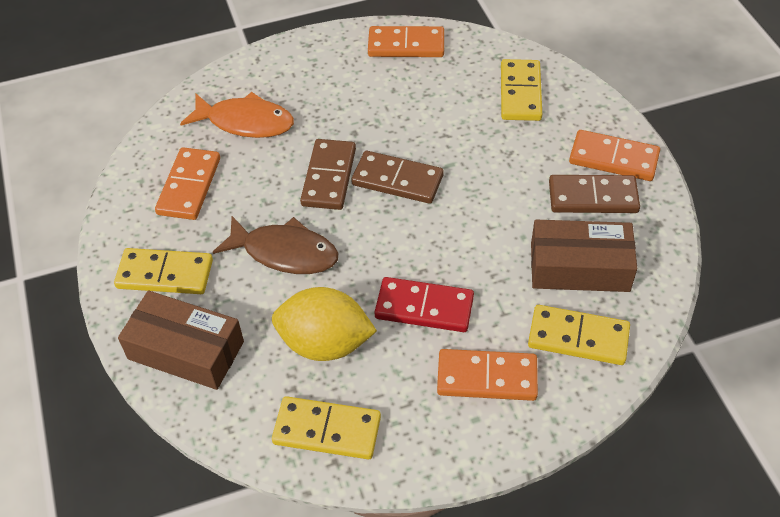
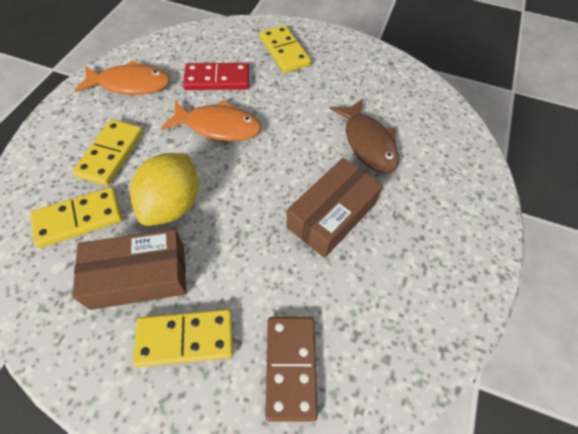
brown domino: 3 -> 1
orange domino: 4 -> 0
orange fish: 1 -> 2

